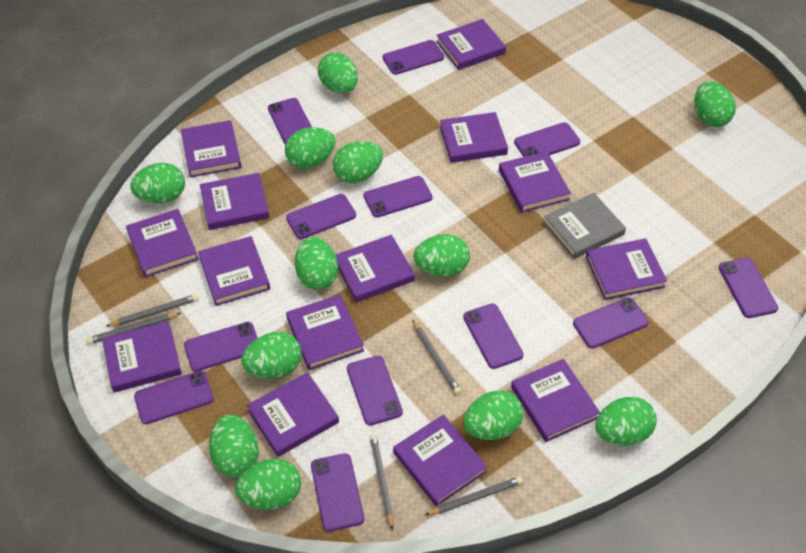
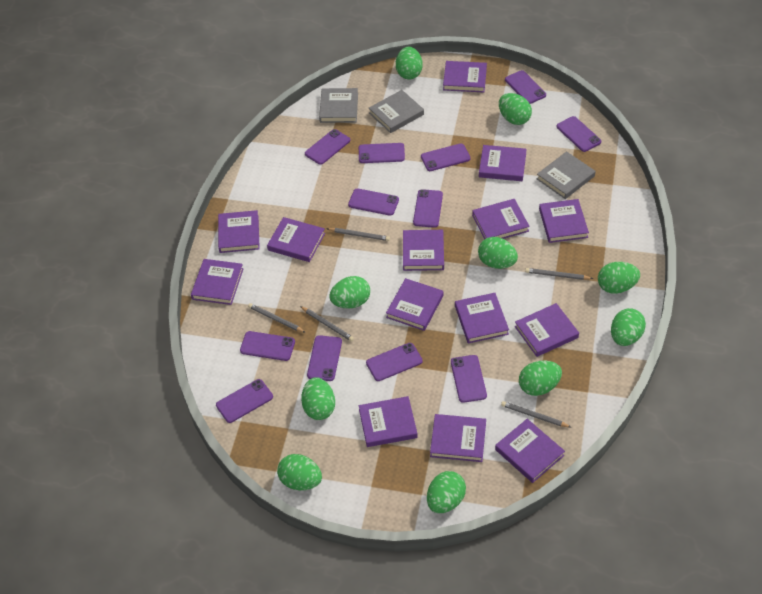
green egg: 12 -> 10
grey book: 1 -> 3

